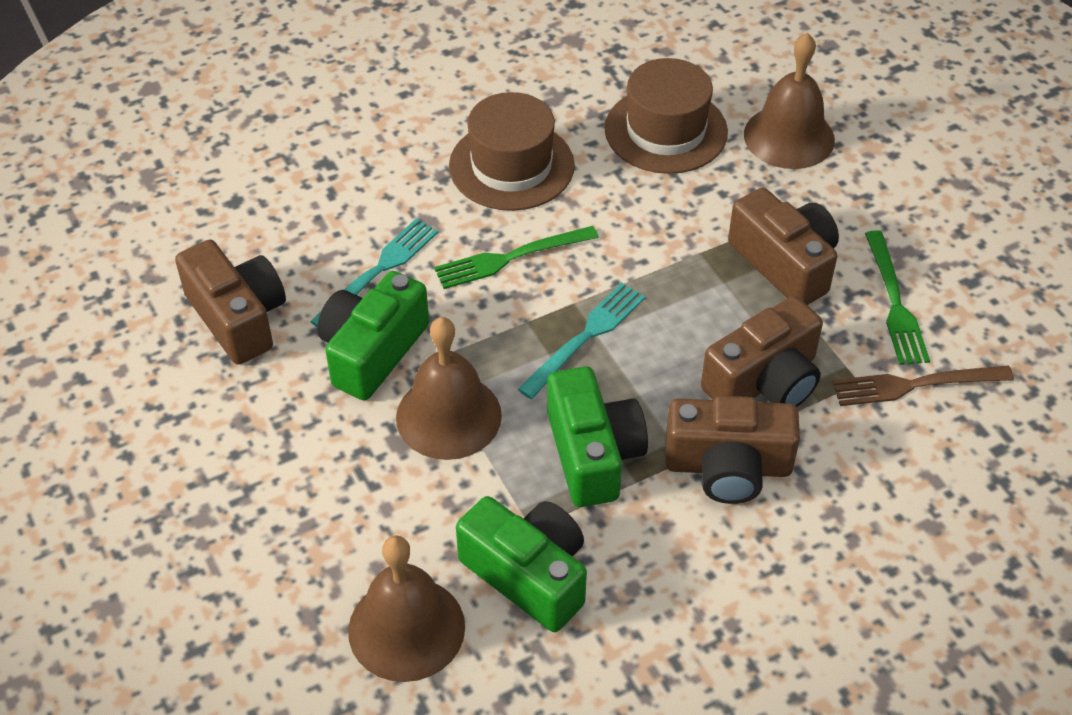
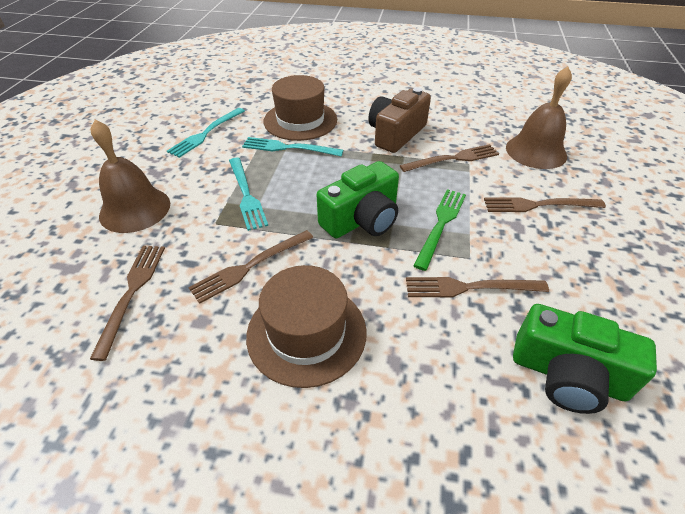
brown bell: 3 -> 2
brown camera: 4 -> 1
brown fork: 1 -> 5
green camera: 3 -> 2
green fork: 2 -> 1
turquoise fork: 2 -> 3

